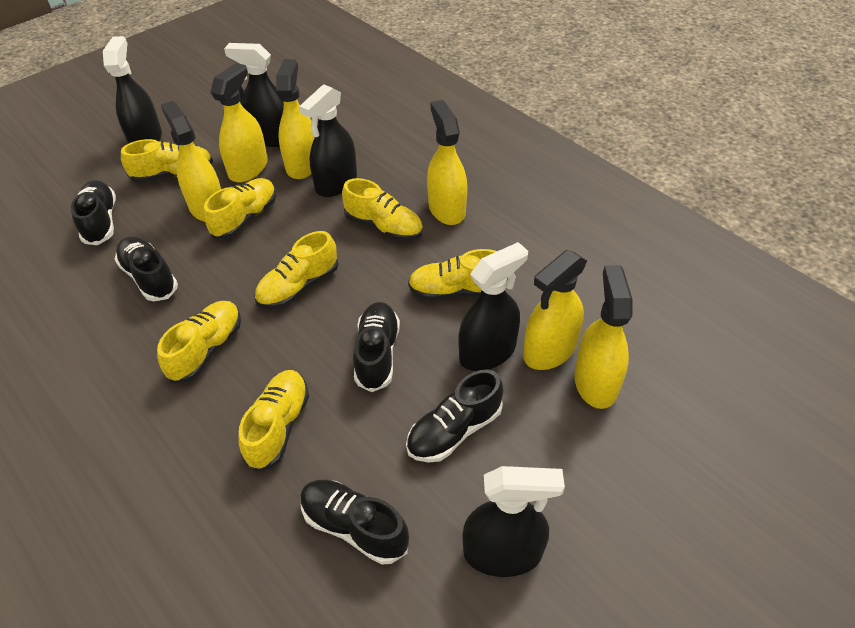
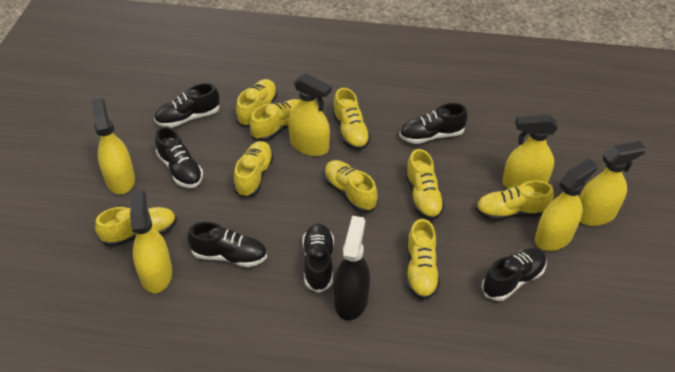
black shoe: 5 -> 6
black spray bottle: 5 -> 1
yellow shoe: 7 -> 9

